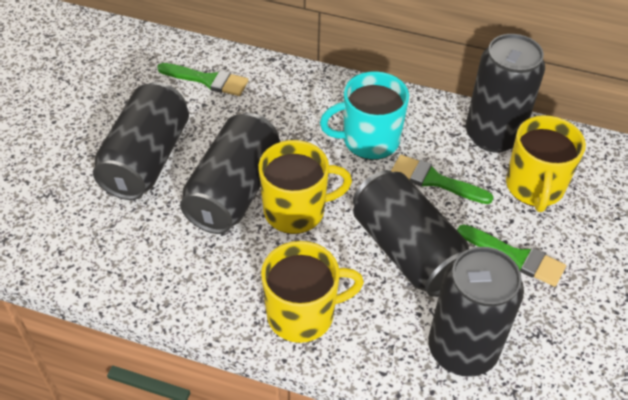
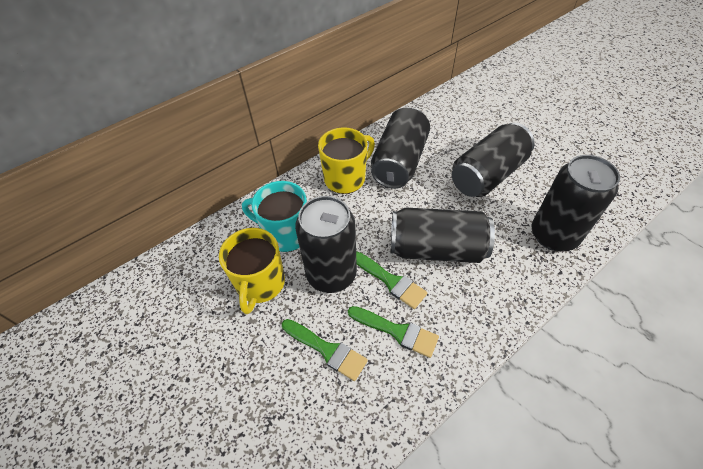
yellow mug: 3 -> 2

